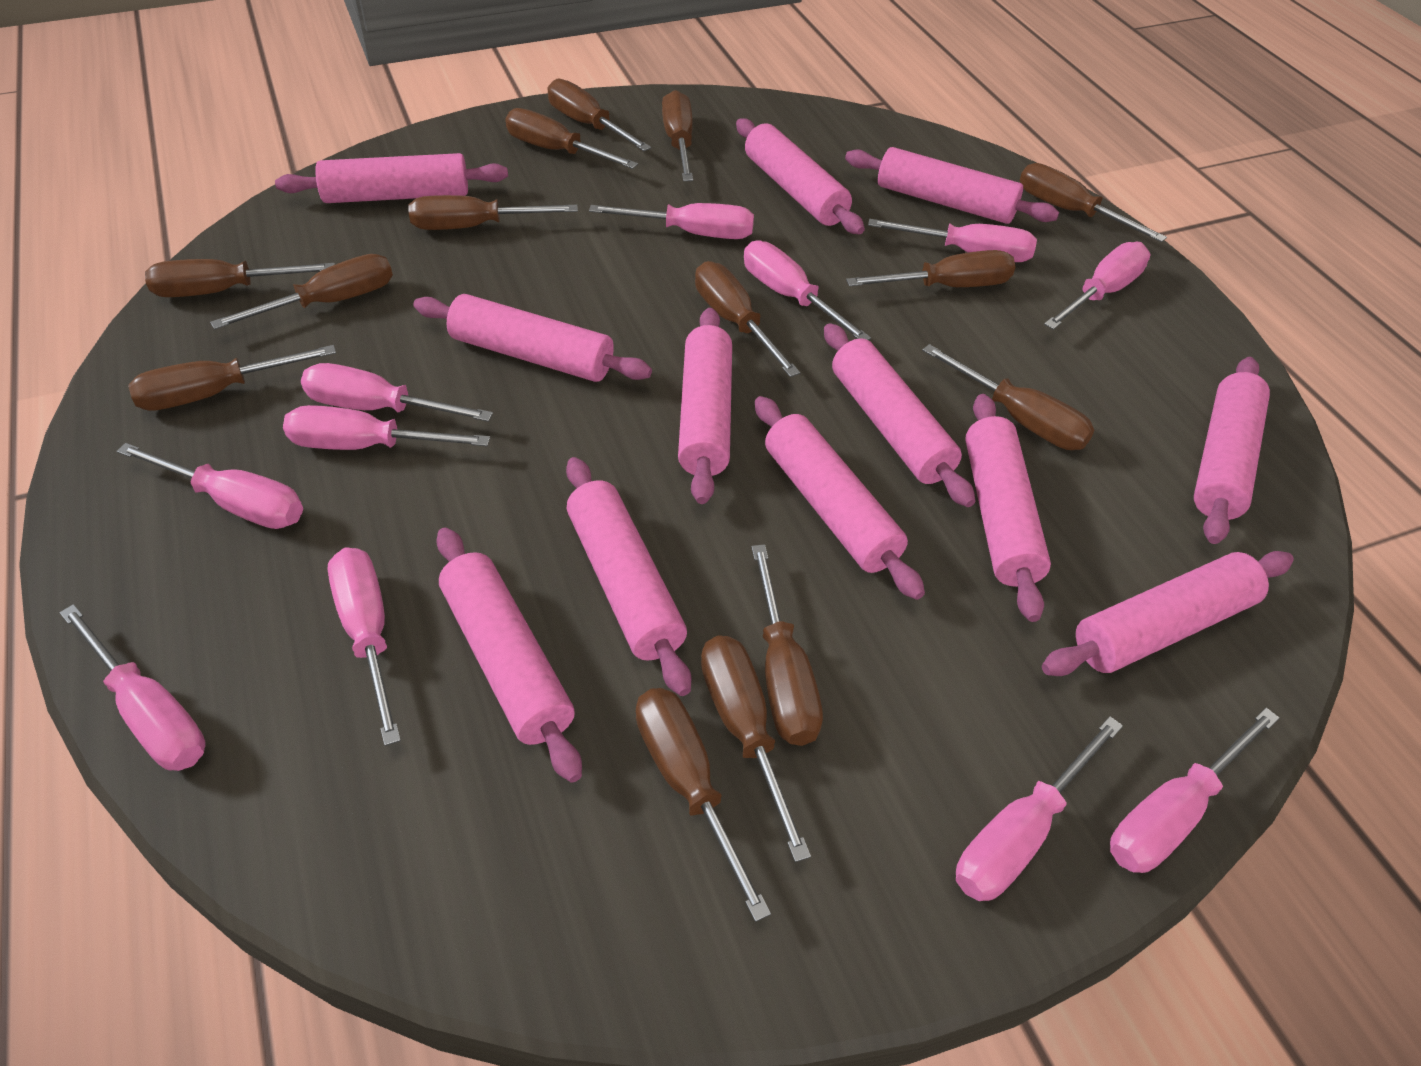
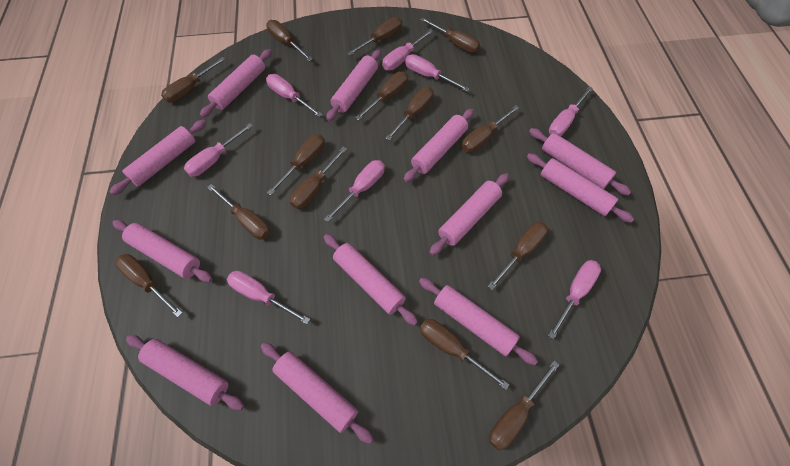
pink screwdriver: 11 -> 8

